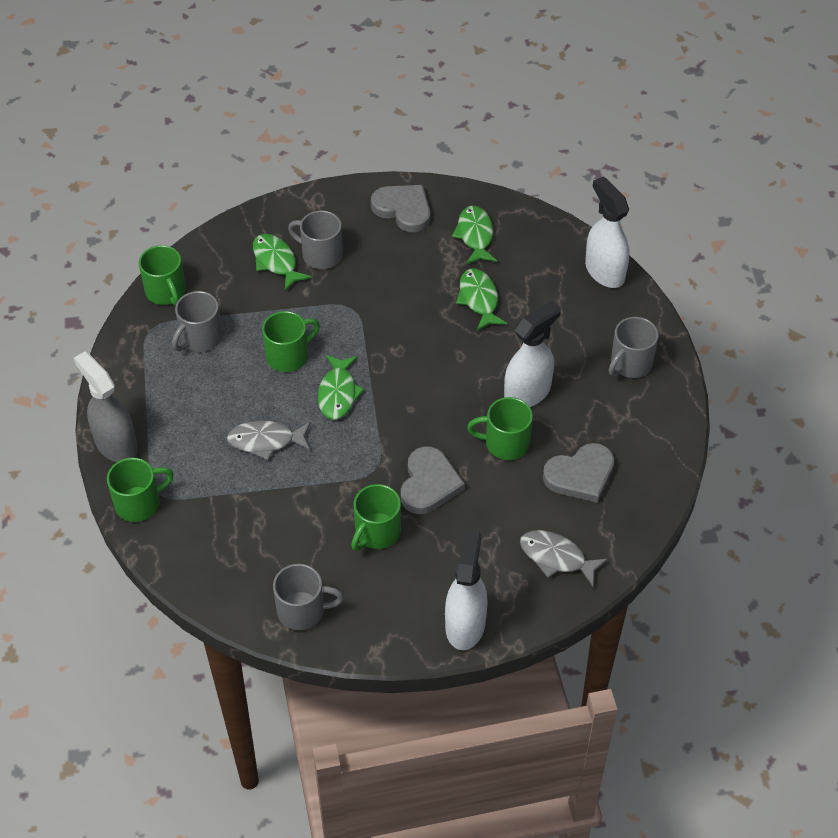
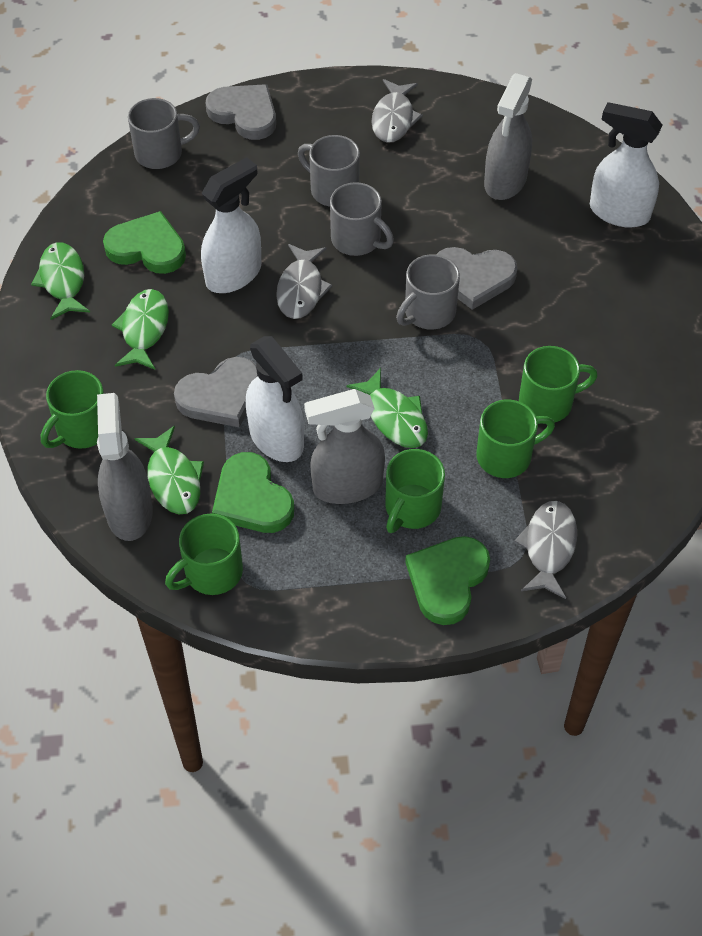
green heart: 0 -> 3
grey fish: 2 -> 3
grey spray bottle: 1 -> 3

